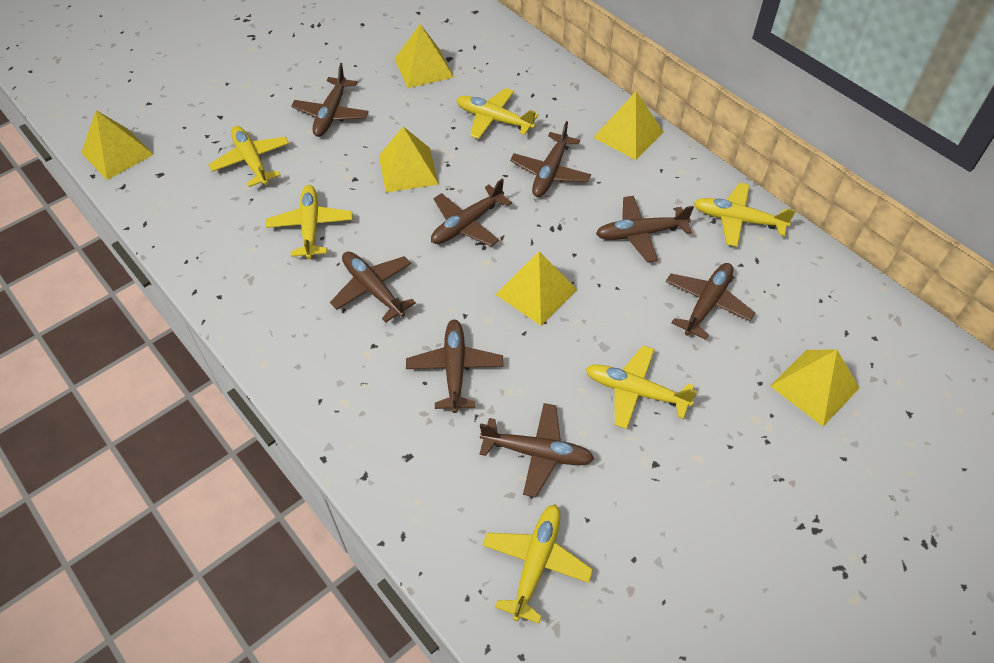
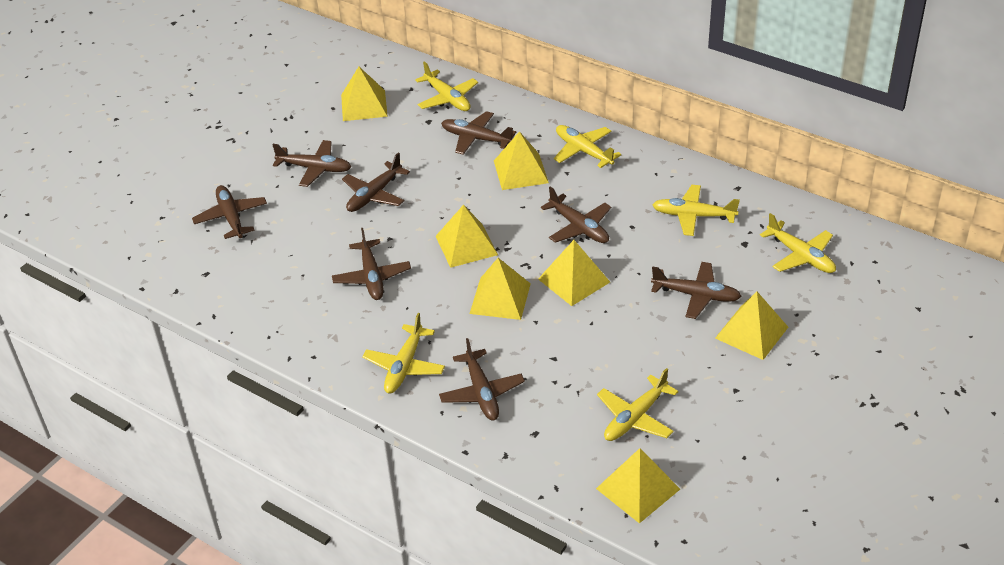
yellow pyramid: 6 -> 7

